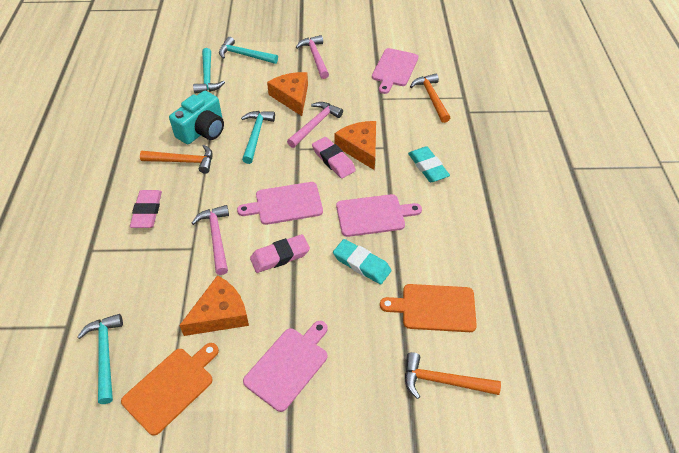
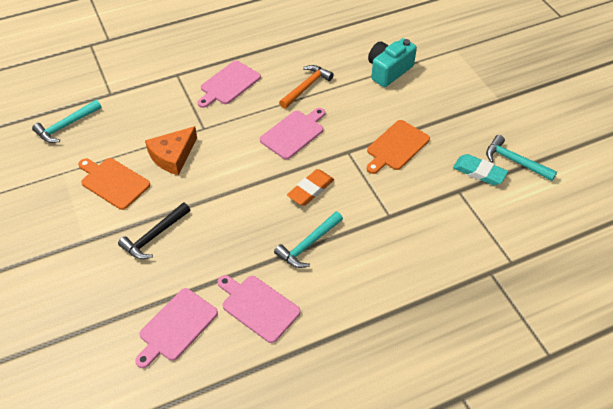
black hammer: 0 -> 1
orange cheese: 3 -> 1
orange eraser: 0 -> 1
orange hammer: 3 -> 1
pink eraser: 3 -> 0
pink hammer: 3 -> 0
turquoise eraser: 2 -> 1
turquoise hammer: 4 -> 3

